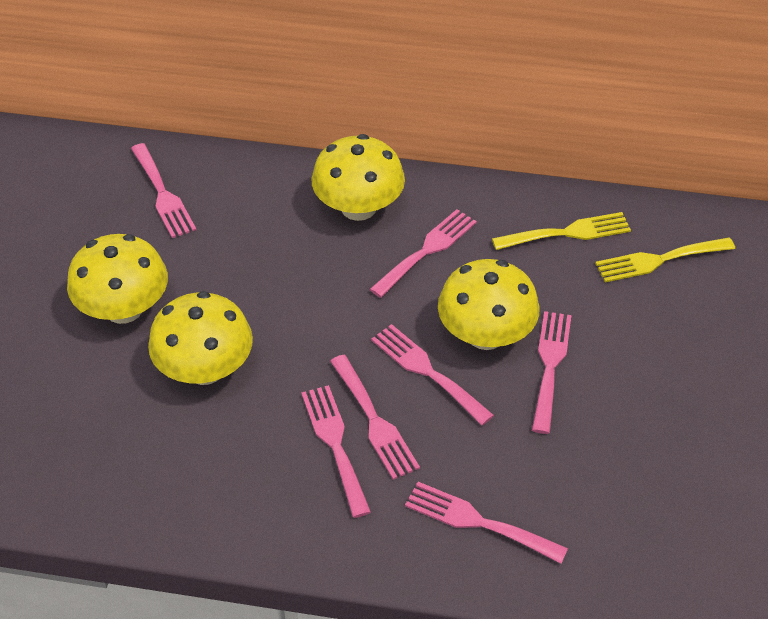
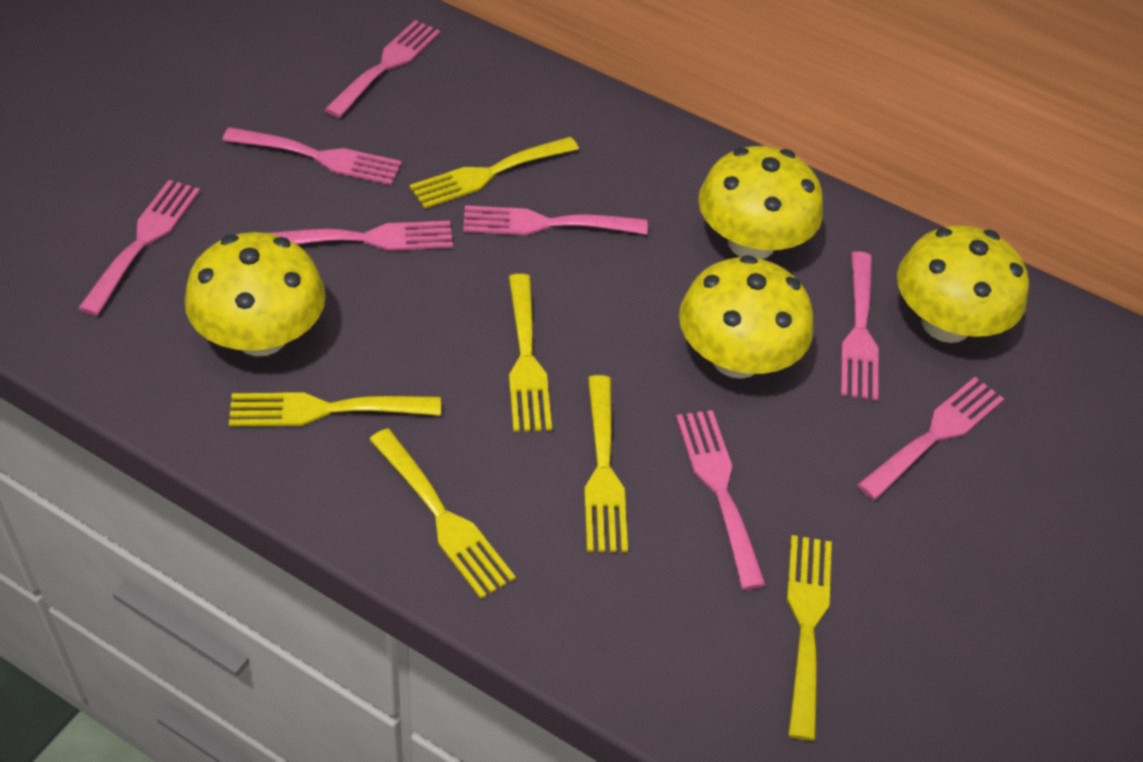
pink fork: 7 -> 8
yellow fork: 2 -> 6

